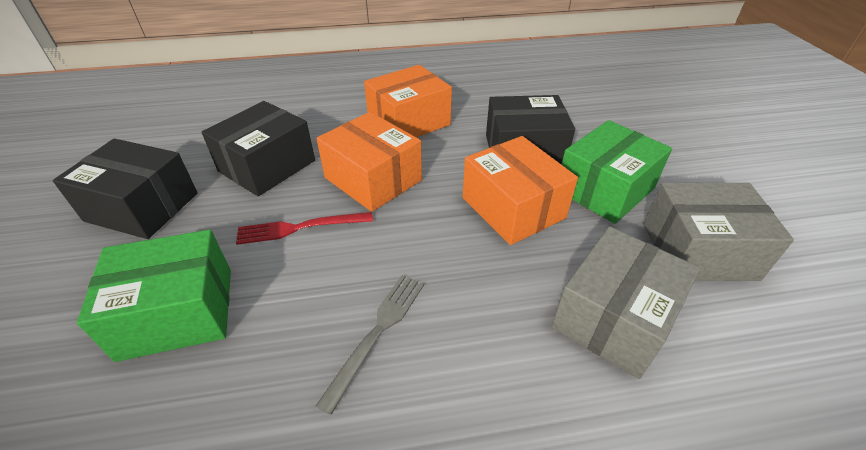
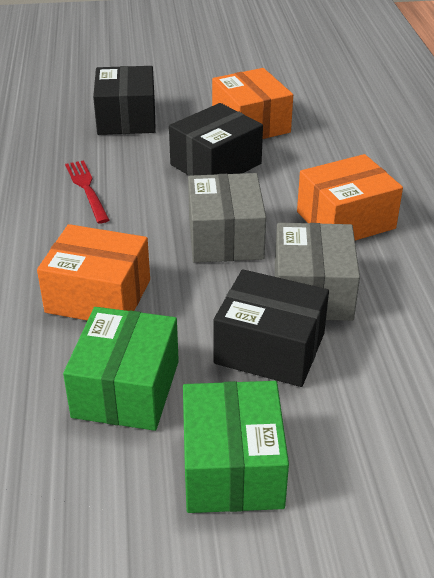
grey fork: 1 -> 0

